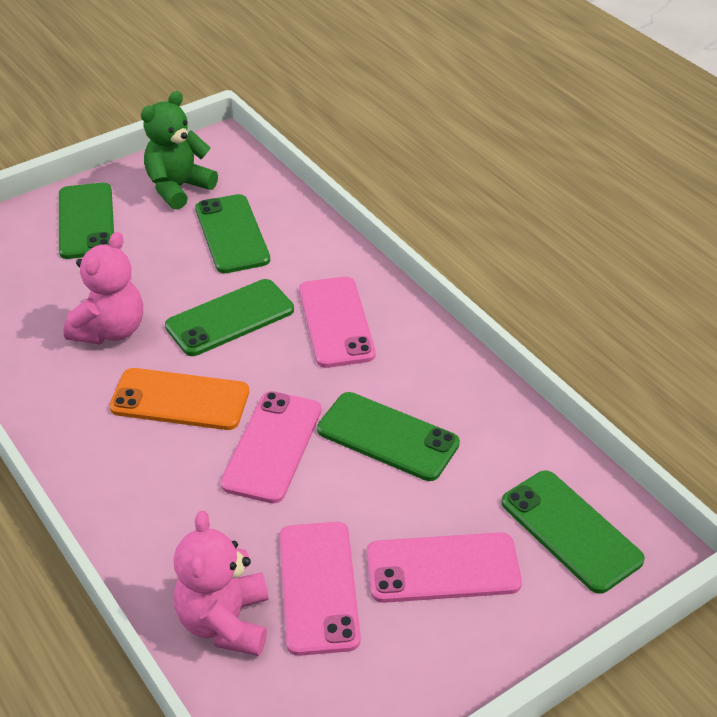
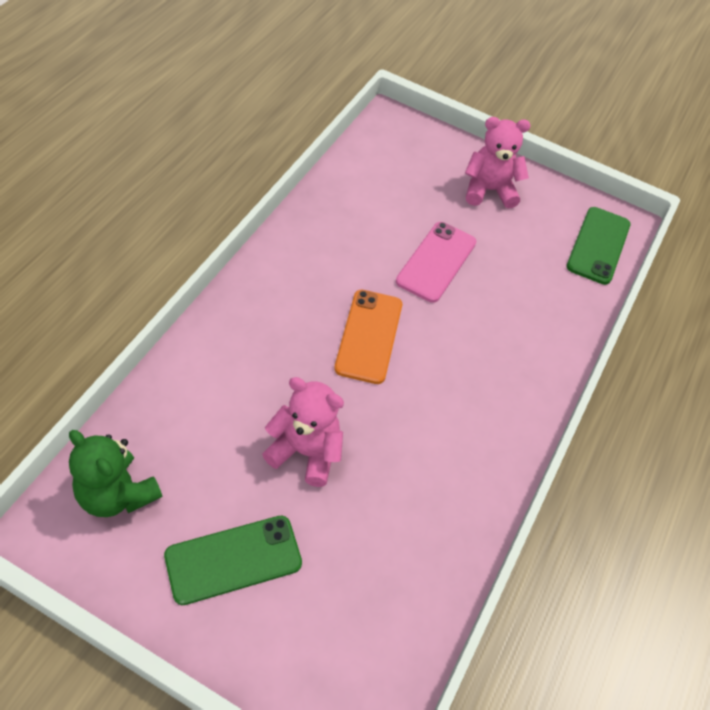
green phone: 5 -> 2
pink phone: 4 -> 1

